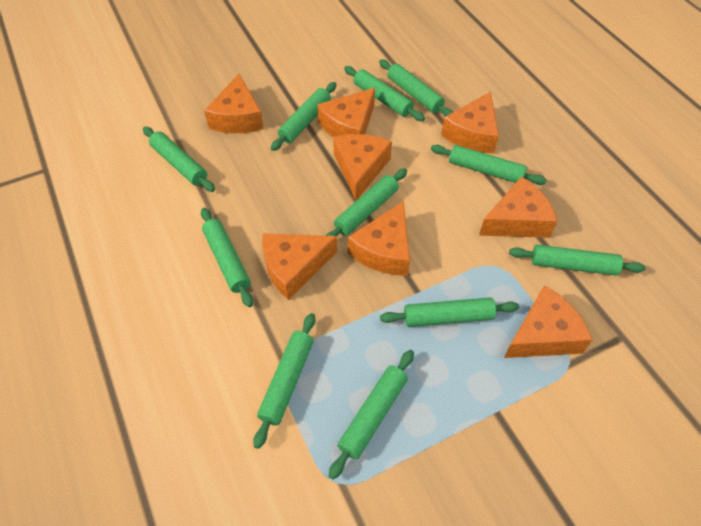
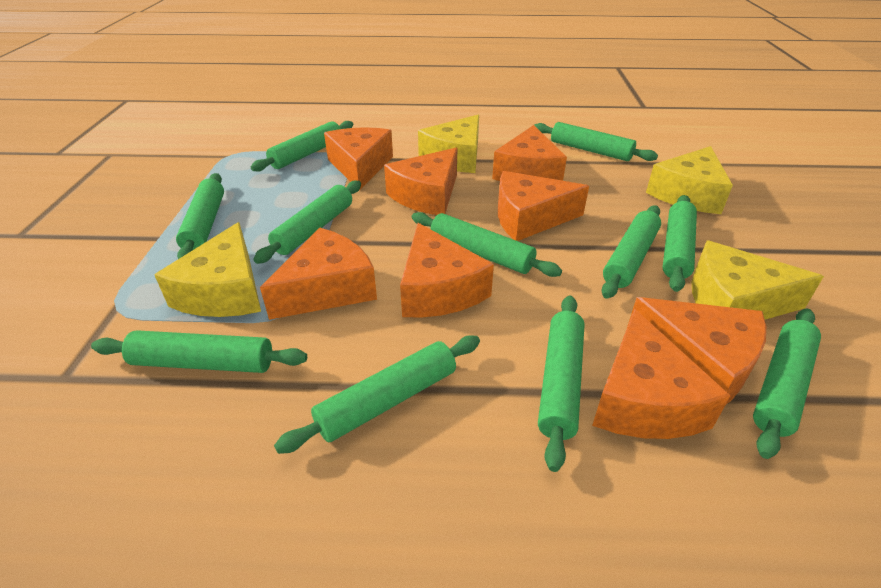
yellow cheese: 0 -> 4

